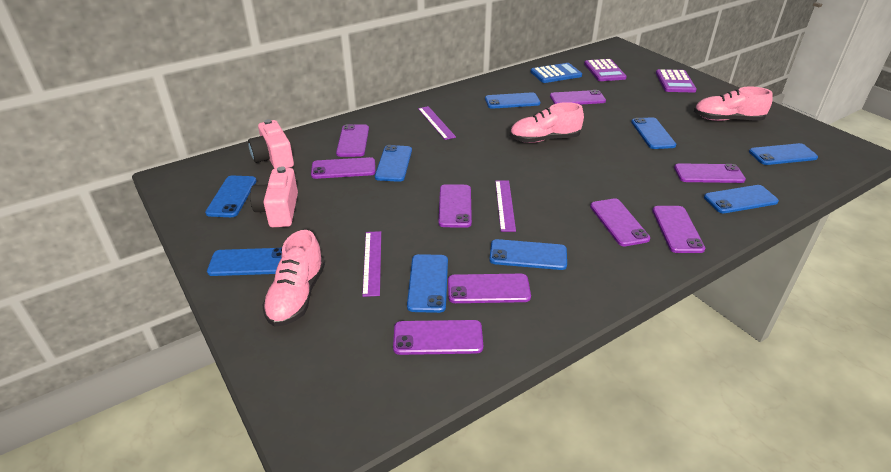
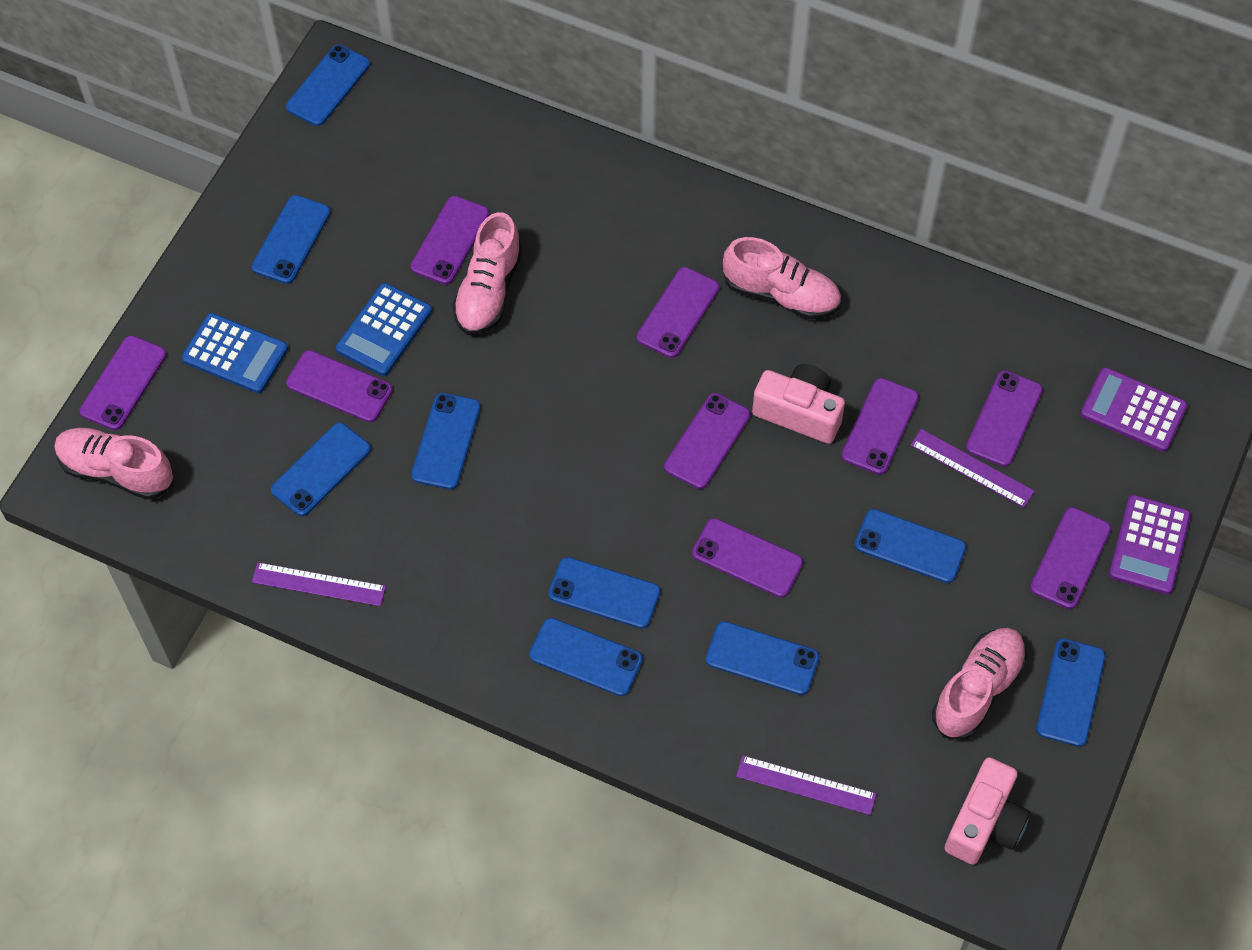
blue calculator: 1 -> 2
pink shoe: 3 -> 4

